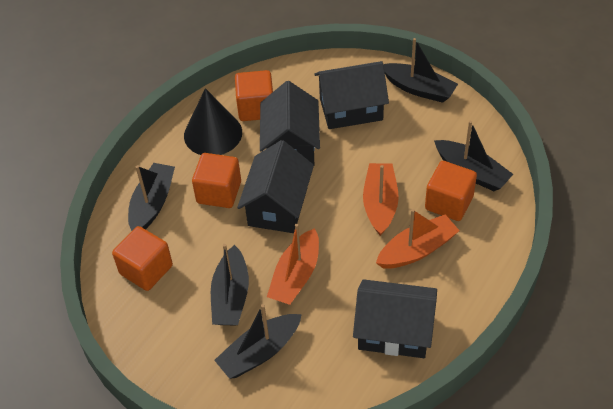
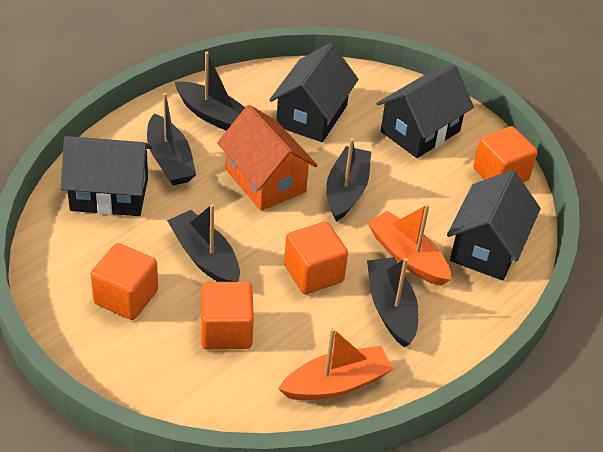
black cone: 1 -> 0
orange boat: 3 -> 2
orange house: 0 -> 1

